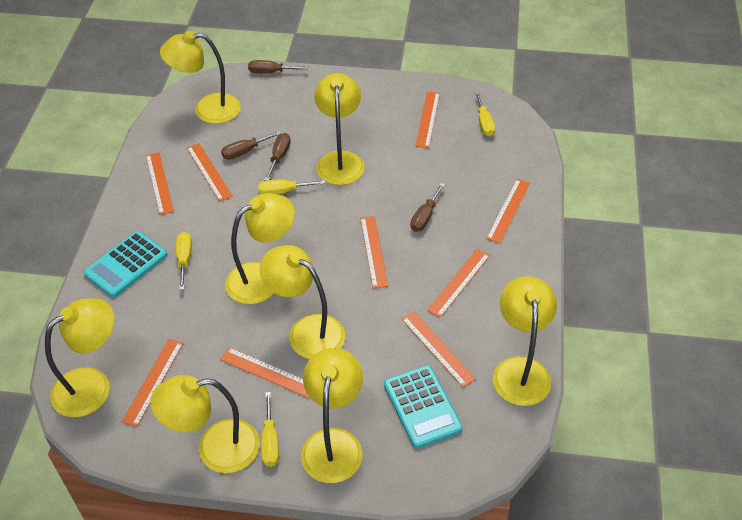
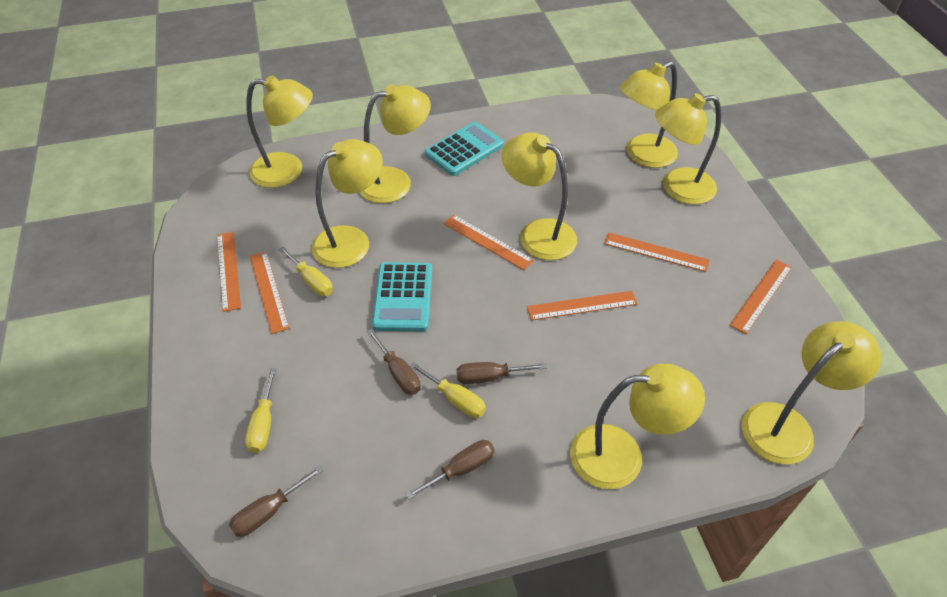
orange ruler: 9 -> 6
yellow screwdriver: 4 -> 3

